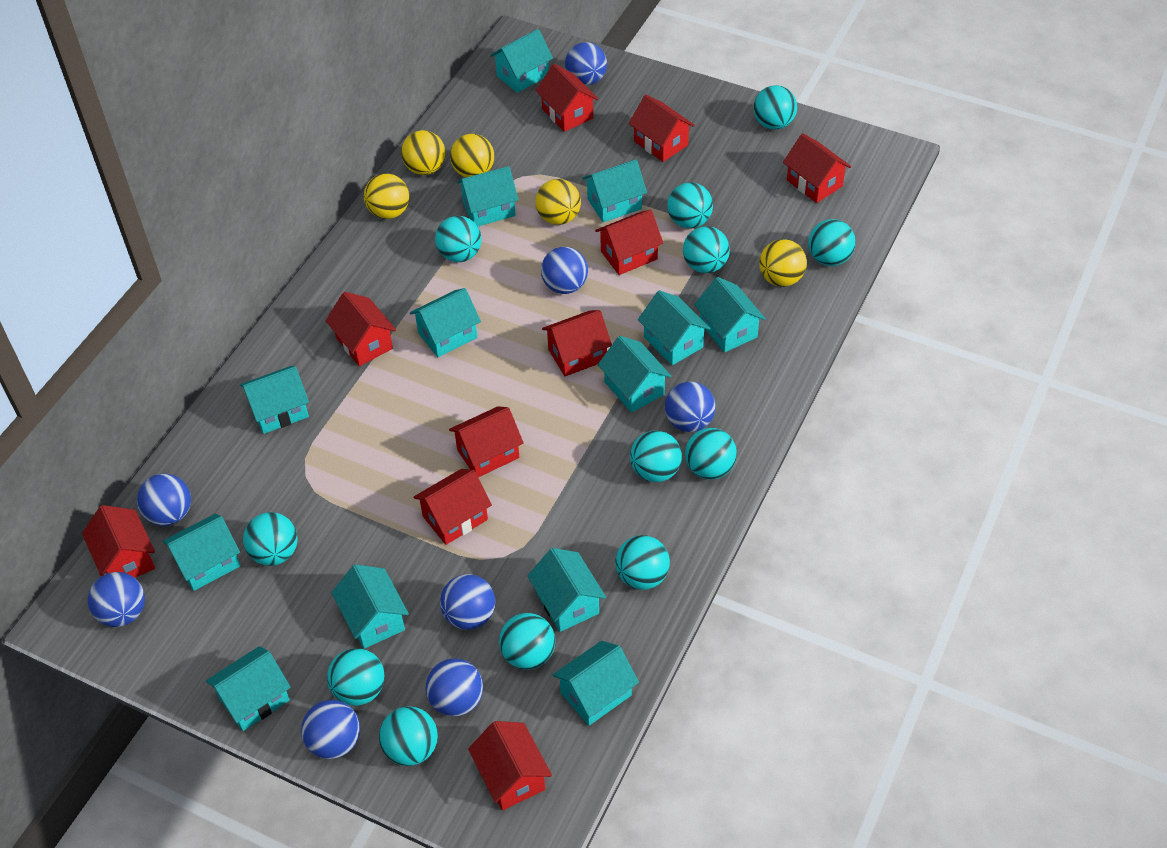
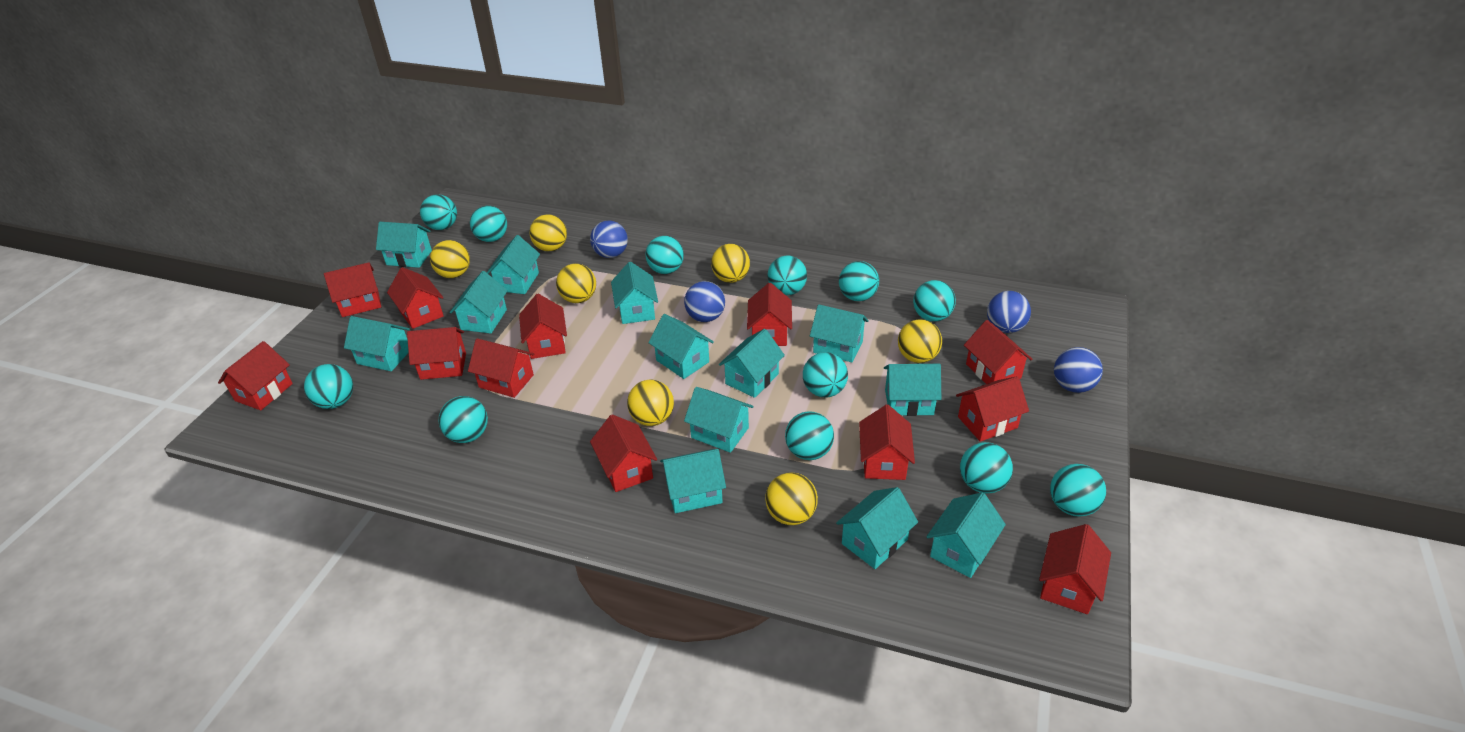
blue ball: 8 -> 4
red house: 10 -> 12
yellow ball: 5 -> 7

